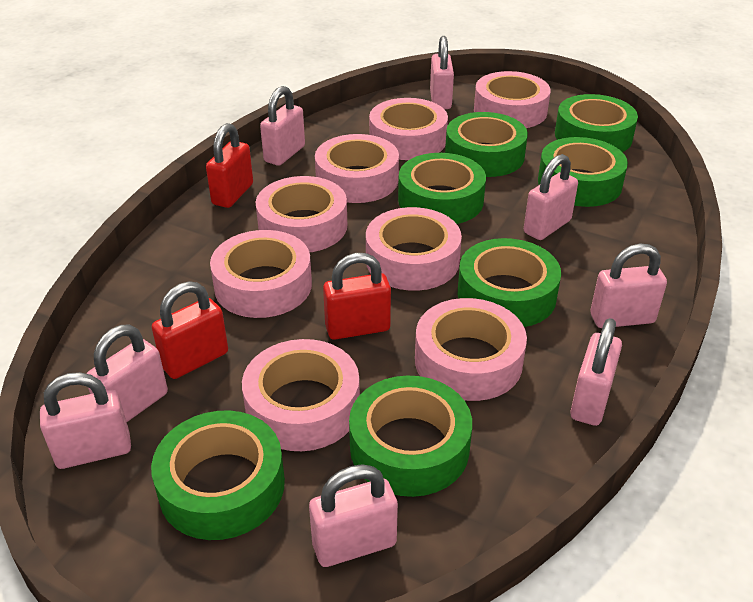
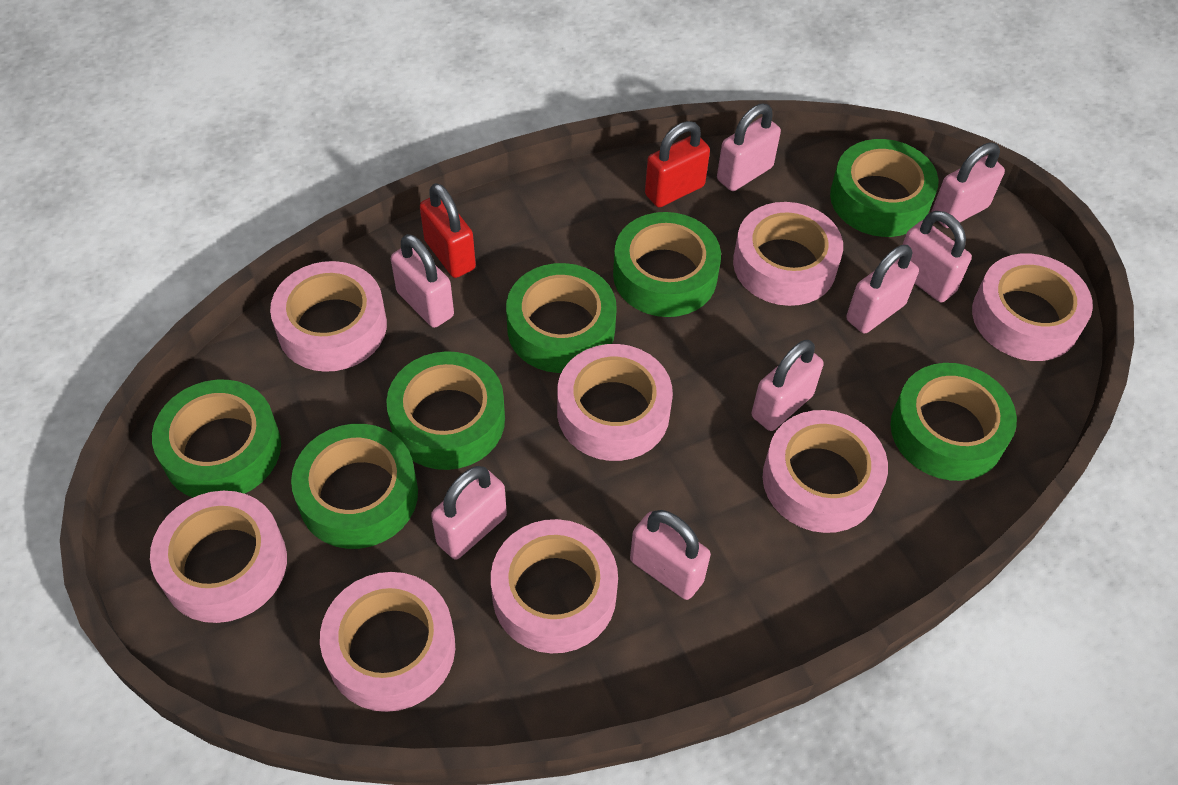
red padlock: 3 -> 2

